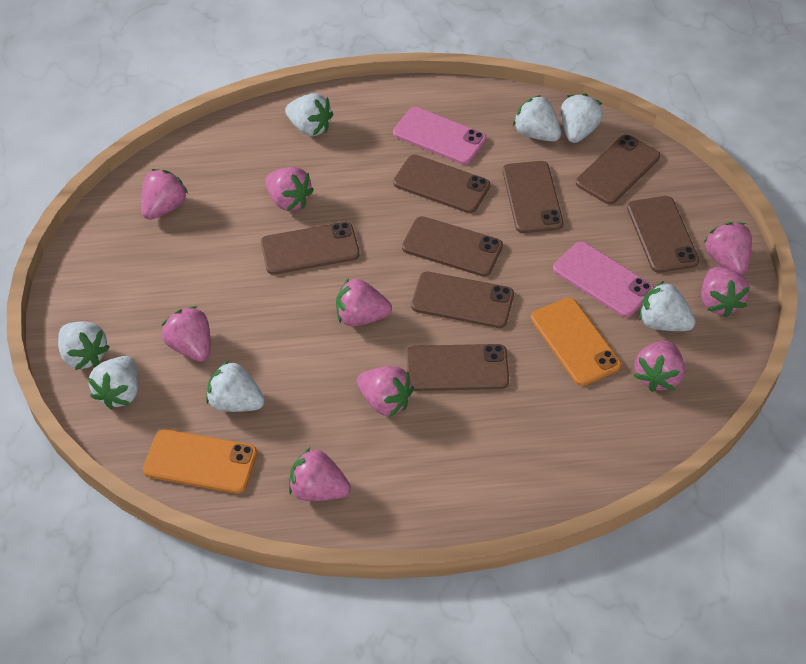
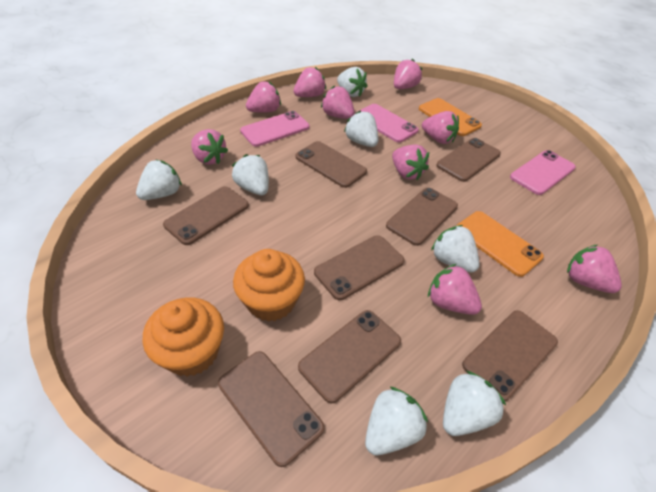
orange cupcake: 0 -> 2
pink phone: 2 -> 3

